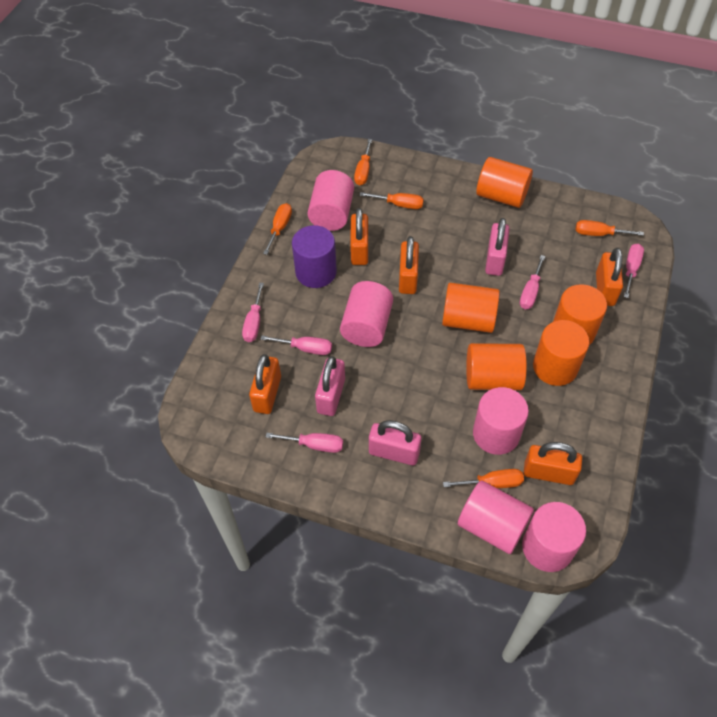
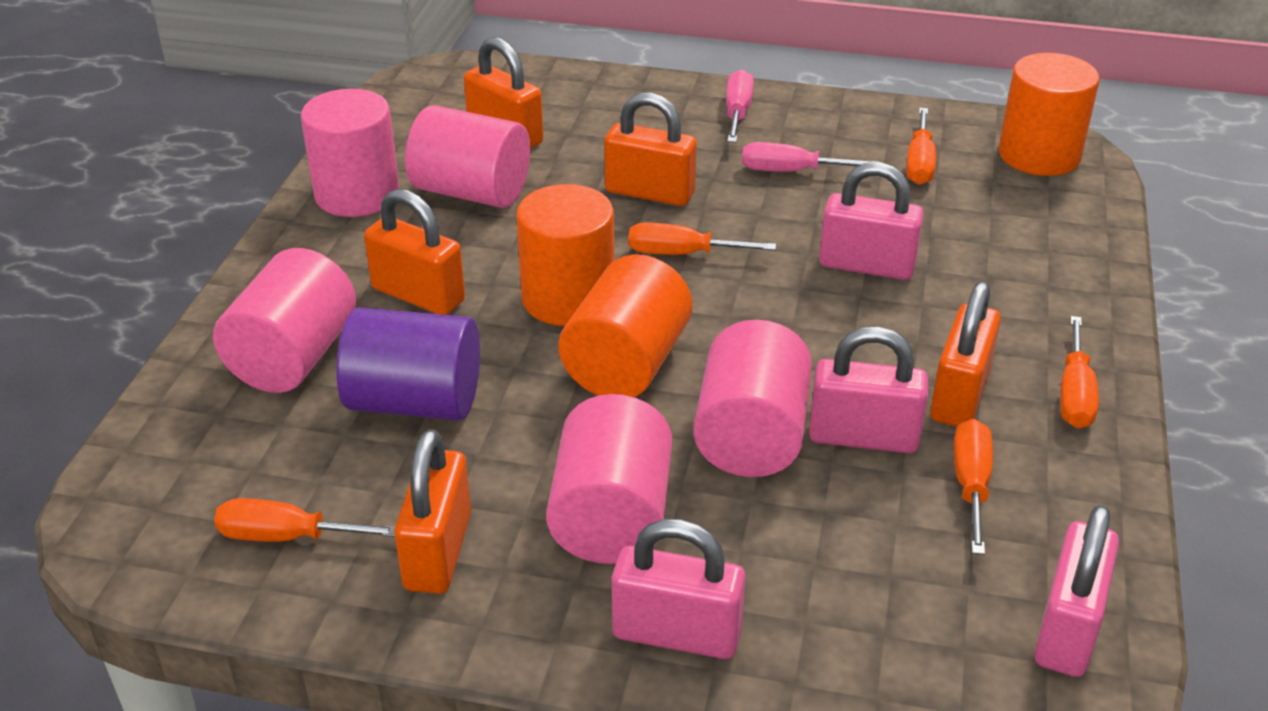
orange cylinder: 5 -> 3
pink padlock: 3 -> 4
pink screwdriver: 5 -> 2

